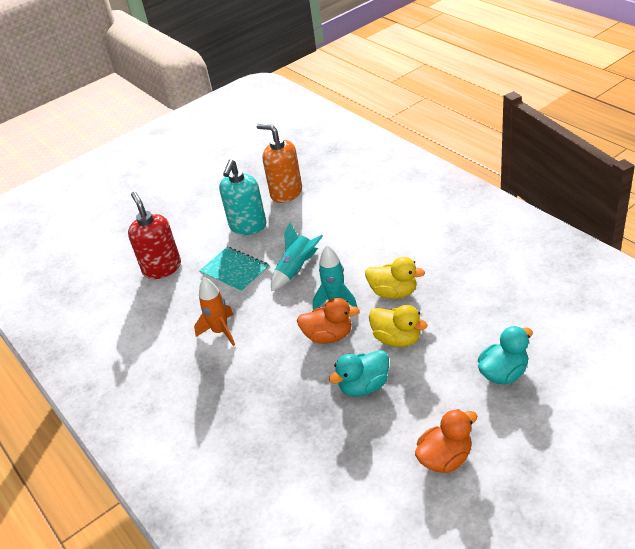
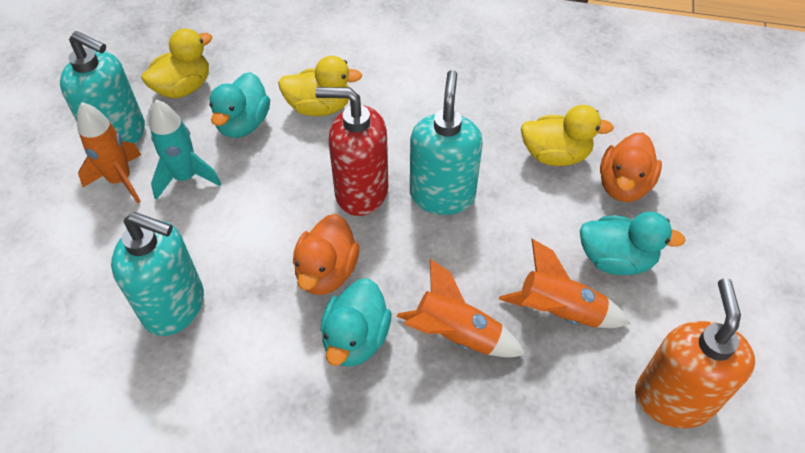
orange rocket: 1 -> 3
turquoise duck: 2 -> 3
turquoise notebook: 1 -> 0
turquoise rocket: 2 -> 1
turquoise soap dispenser: 1 -> 3
yellow duck: 2 -> 3

